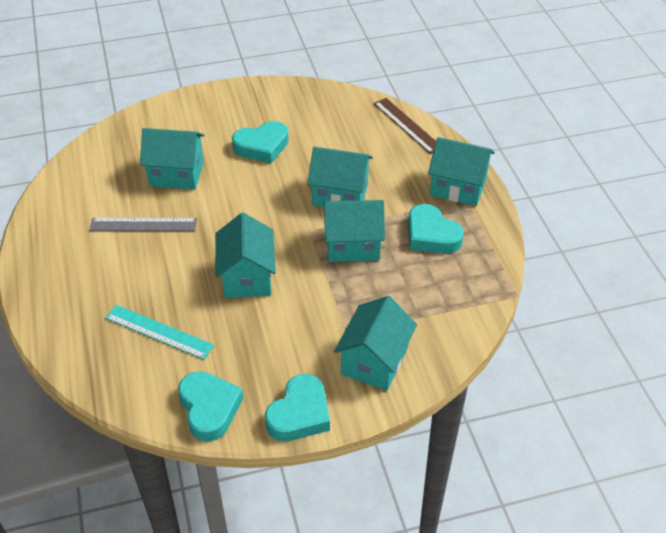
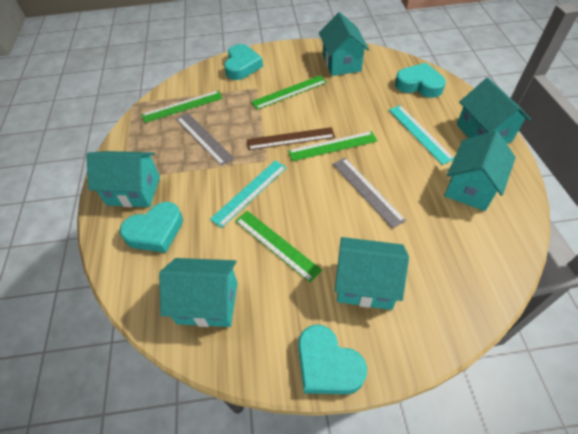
green ruler: 0 -> 4
grey ruler: 1 -> 2
turquoise ruler: 1 -> 2

